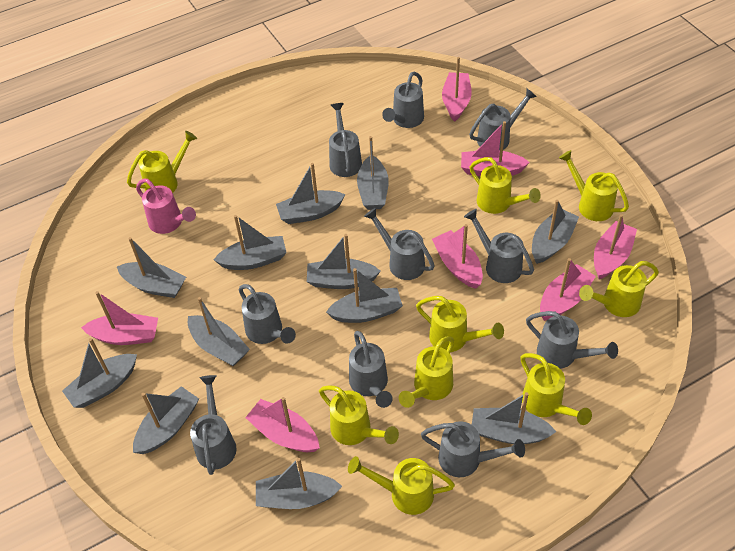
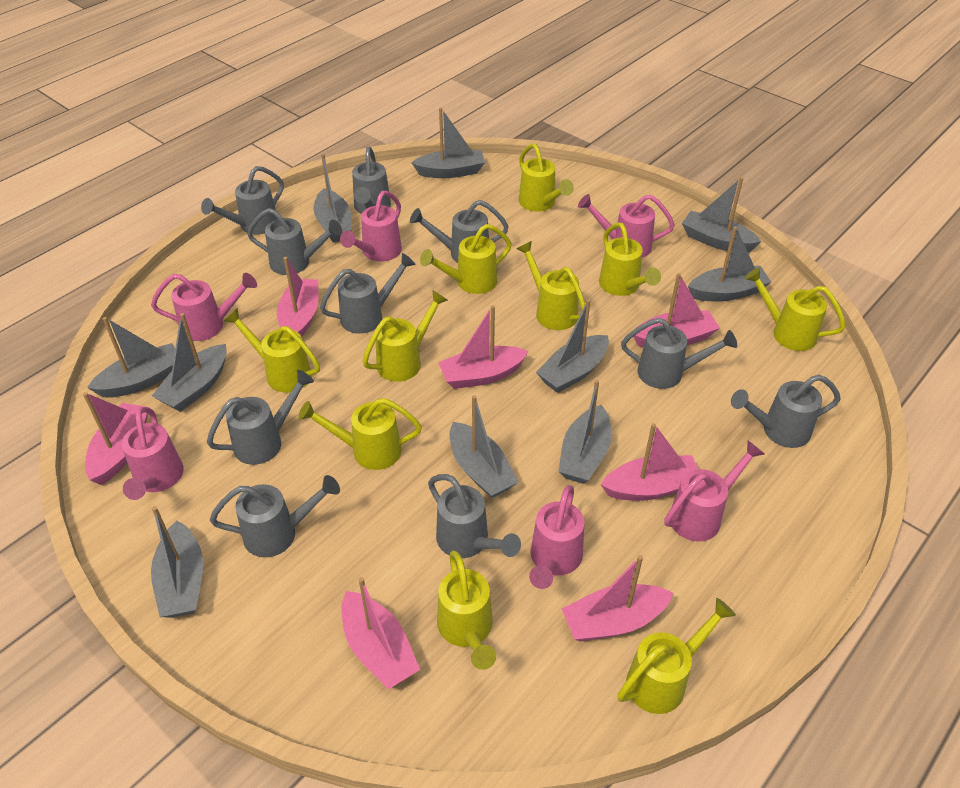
grey boat: 12 -> 10
pink watering can: 1 -> 6
yellow watering can: 9 -> 10

